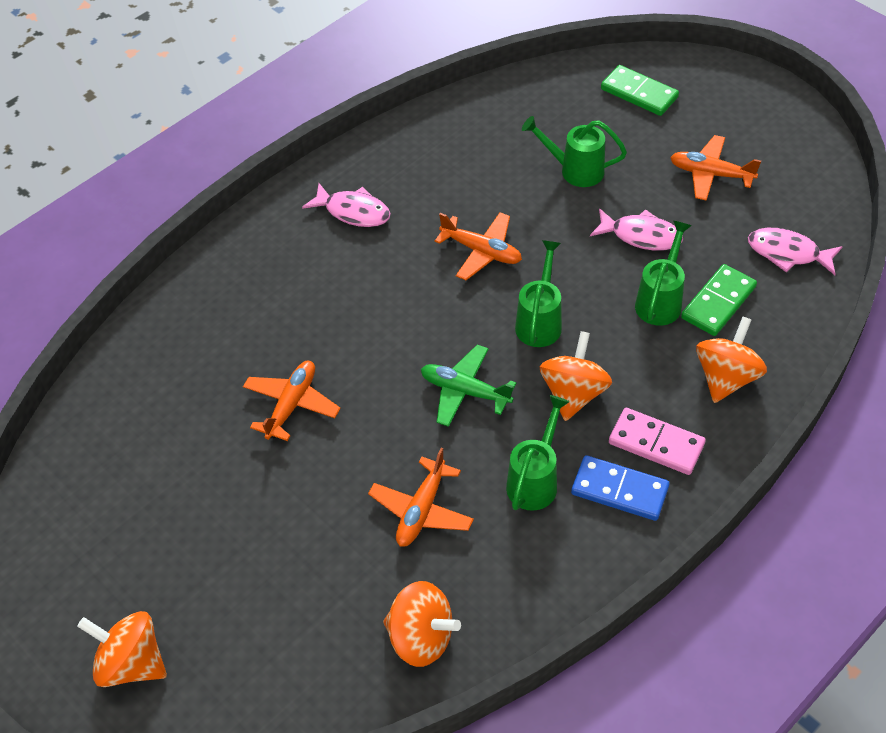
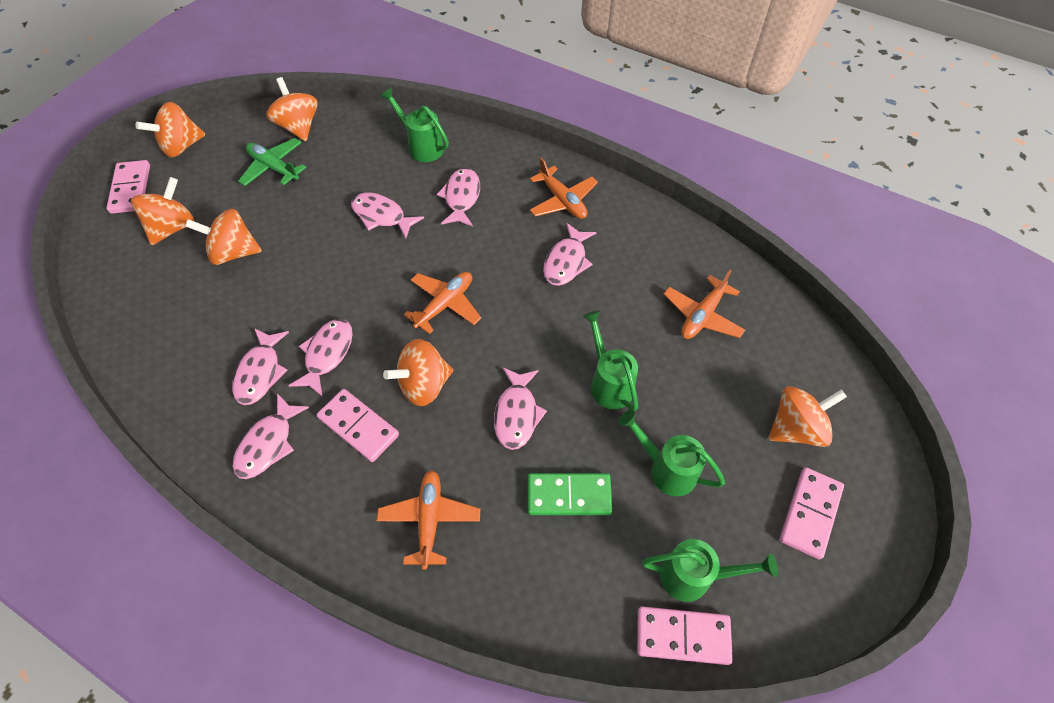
blue domino: 1 -> 0
green domino: 2 -> 1
orange spinning top: 4 -> 6
pink domino: 1 -> 4
pink fish: 3 -> 7

